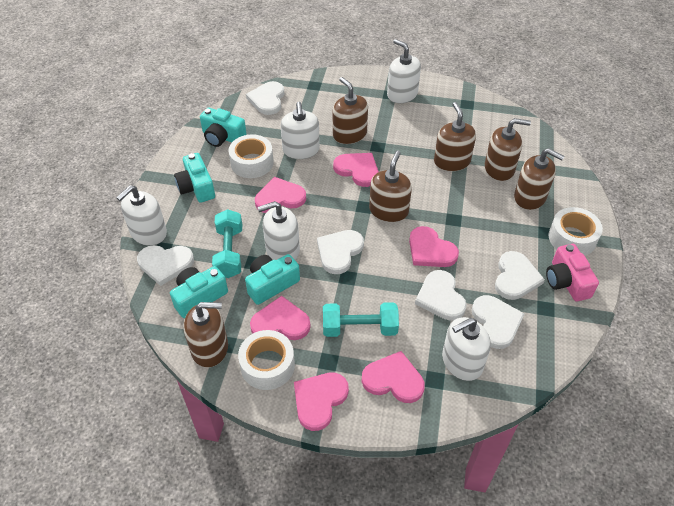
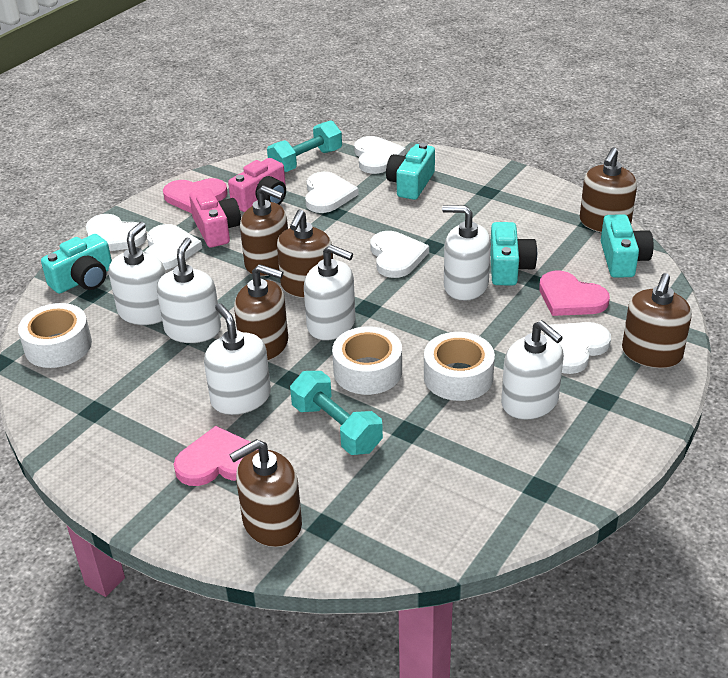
pink camera: 1 -> 2
pink heart: 6 -> 3
white soap dispenser: 5 -> 6

